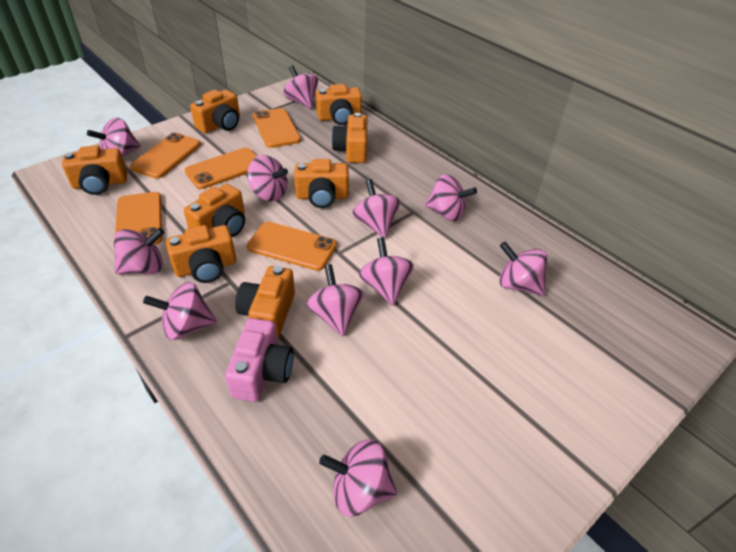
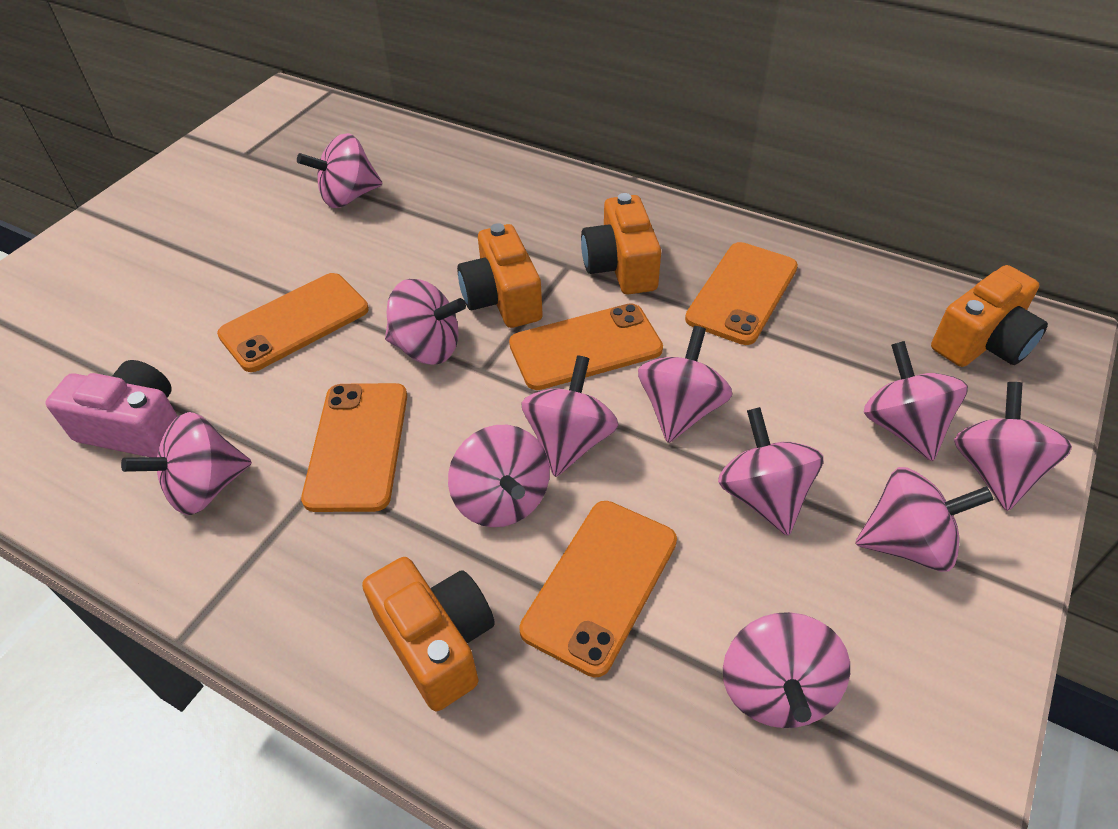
orange camera: 8 -> 4

